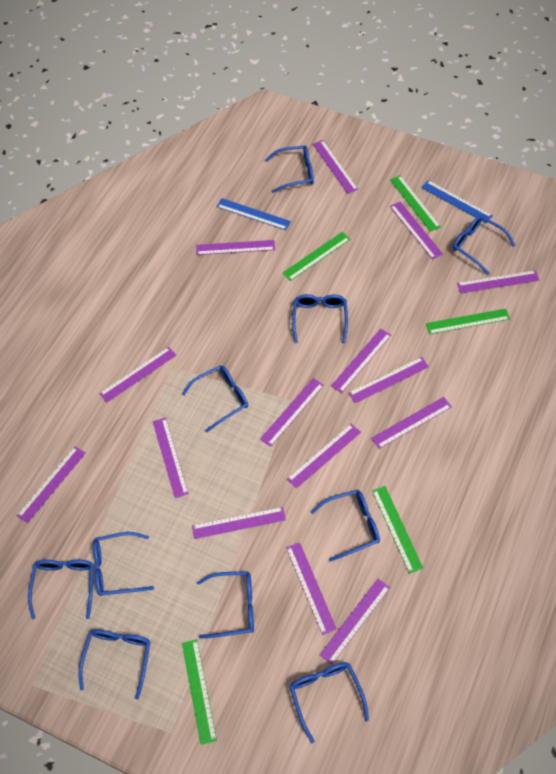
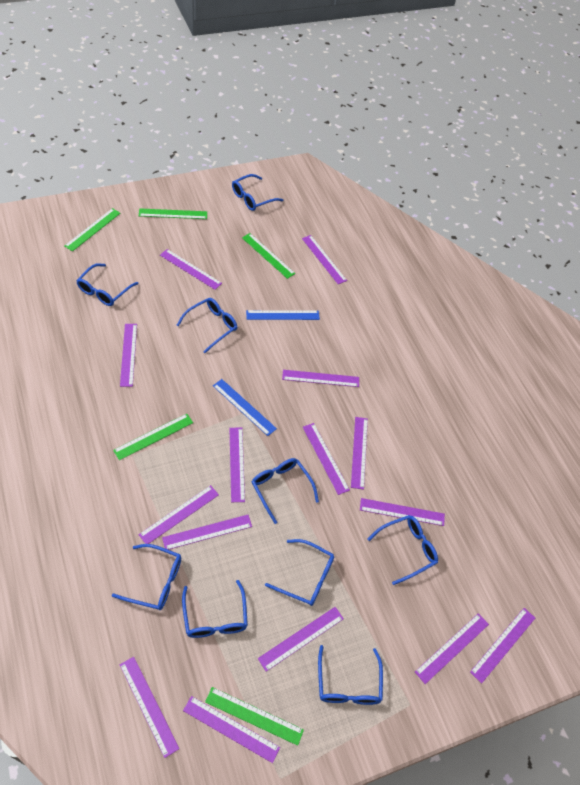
blue glasses: 10 -> 9

